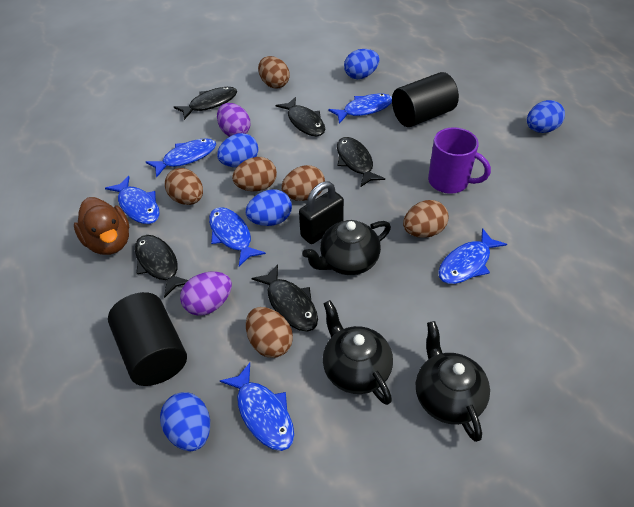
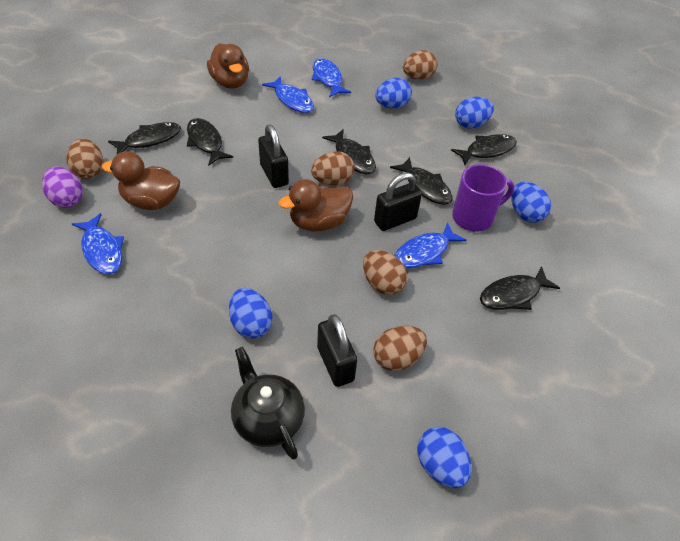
black cylinder: 2 -> 0
black fish: 5 -> 6
black padlock: 1 -> 3
black teapot: 3 -> 1
blue fish: 6 -> 4
brown duck: 1 -> 3
brown egg: 6 -> 5
purple egg: 2 -> 1

